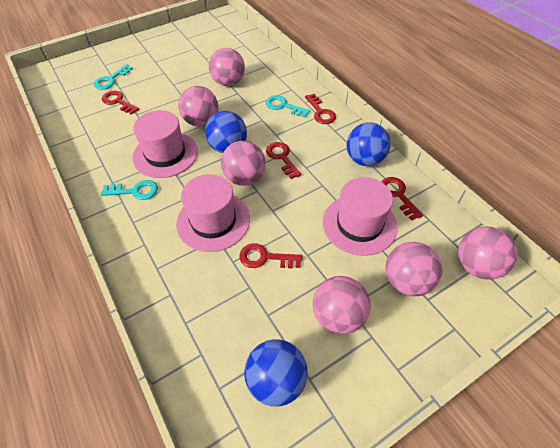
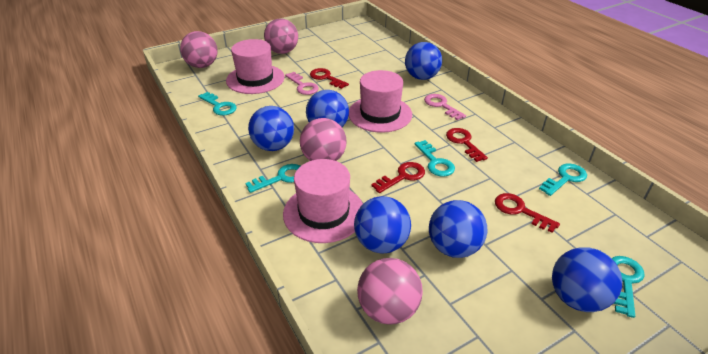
blue ball: 3 -> 6
pink ball: 6 -> 4
pink key: 0 -> 2
red key: 5 -> 4
turquoise key: 3 -> 5

